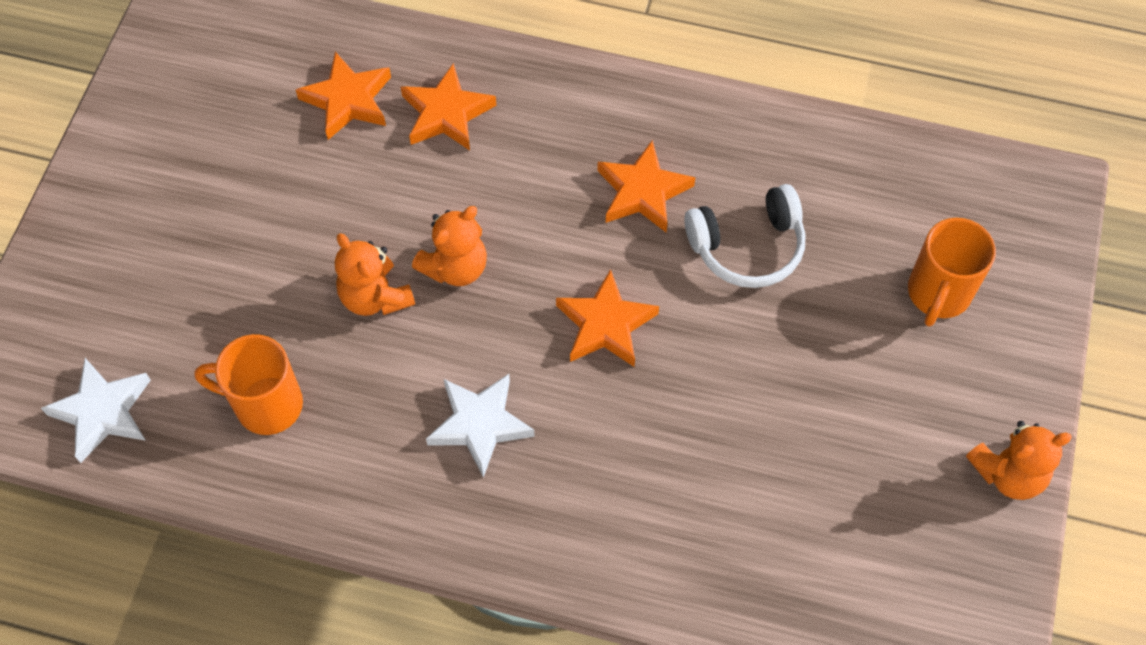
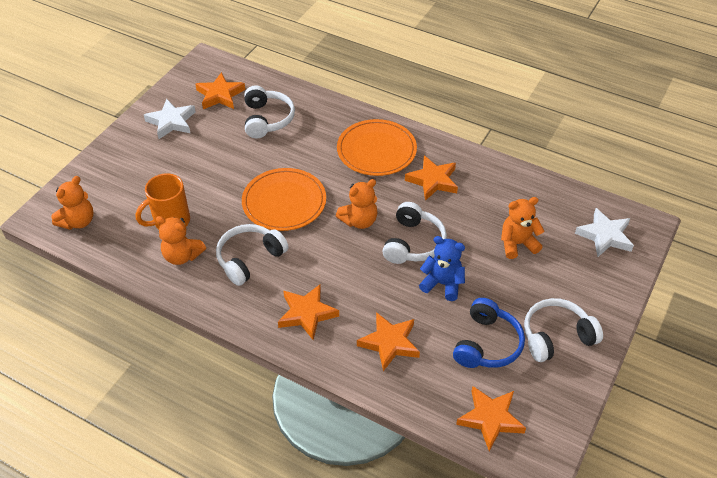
blue headphones: 0 -> 1
blue teddy bear: 0 -> 1
orange mug: 2 -> 1
orange plate: 0 -> 2
orange star: 4 -> 5
orange teddy bear: 3 -> 4
white headphones: 1 -> 4

